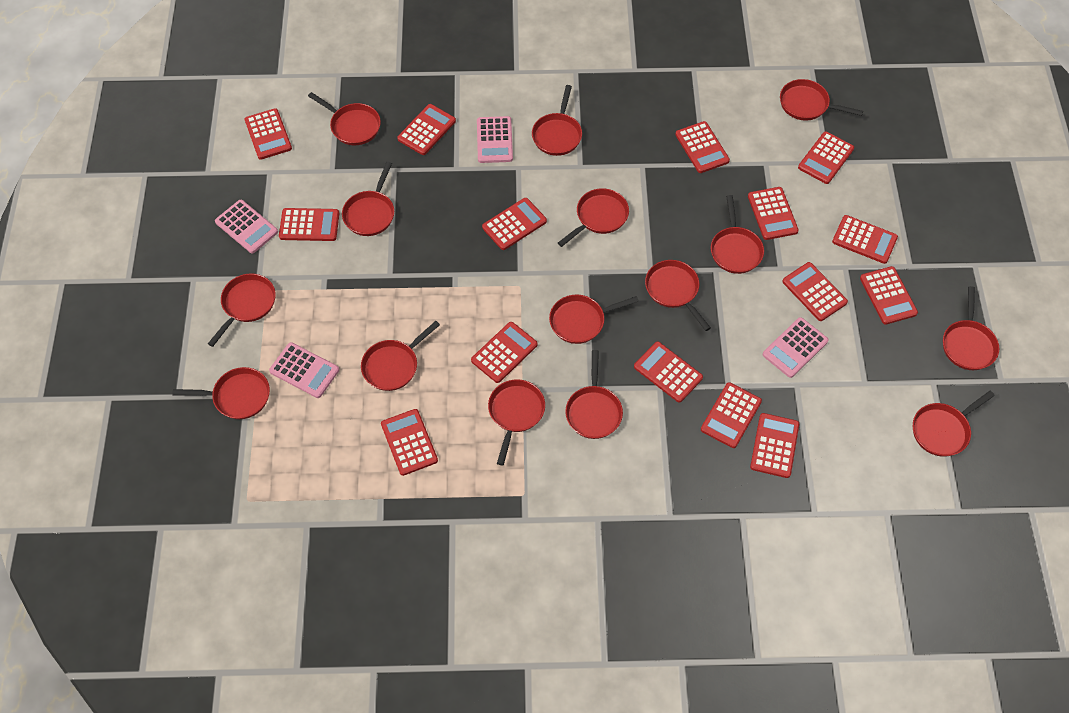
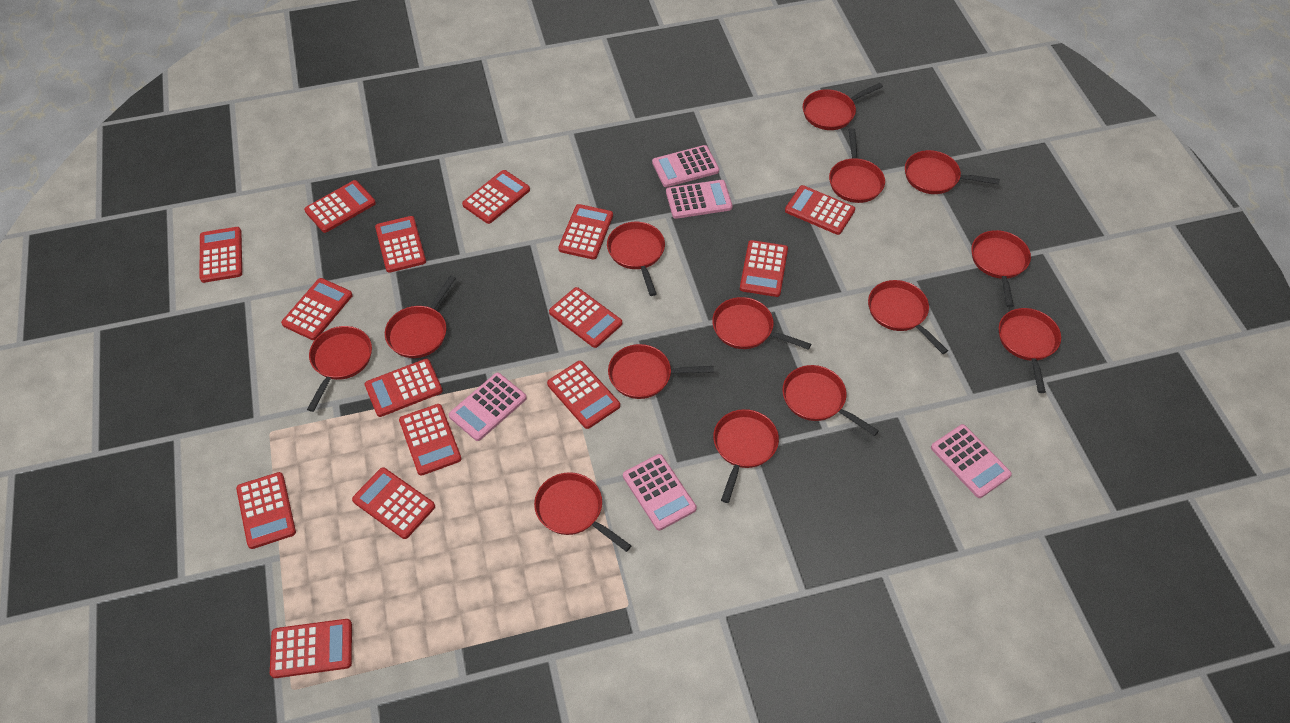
pink calculator: 4 -> 5
red pan: 15 -> 14

